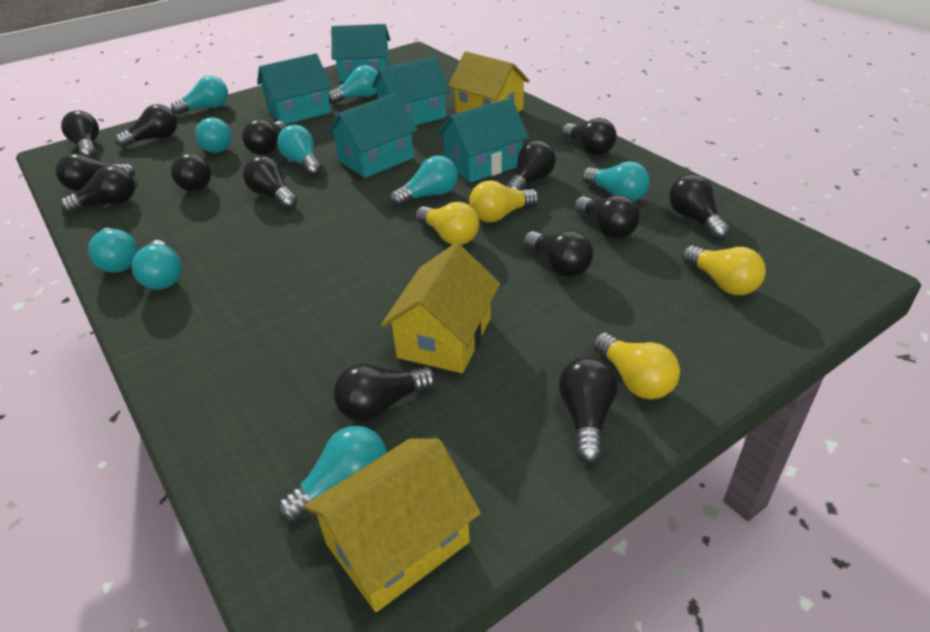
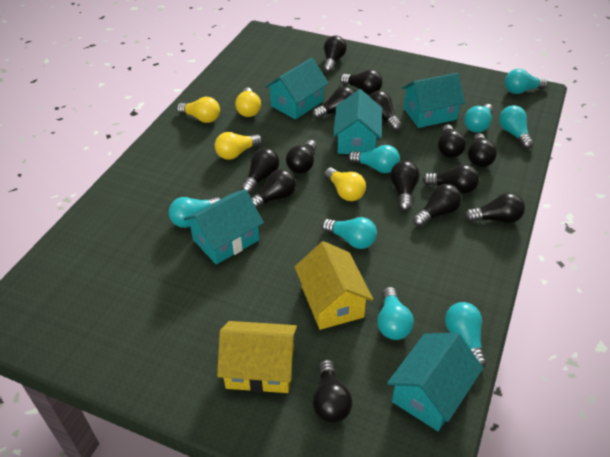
turquoise light bulb: 9 -> 8
yellow house: 3 -> 2

